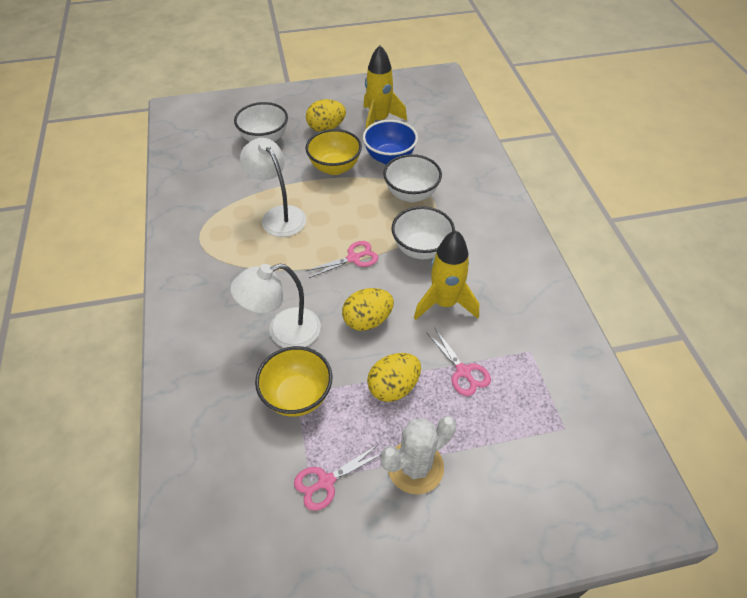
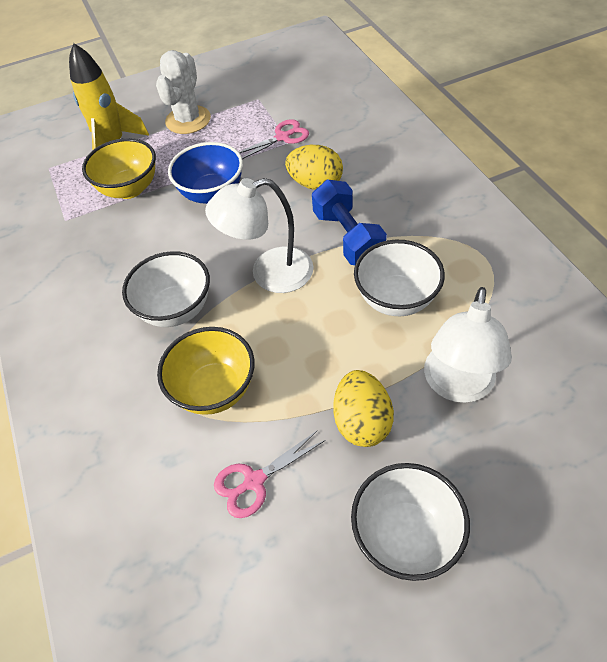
blue dumbbell: 0 -> 1
pink scissors: 3 -> 2
yellow egg: 3 -> 2
yellow rocket: 2 -> 1

